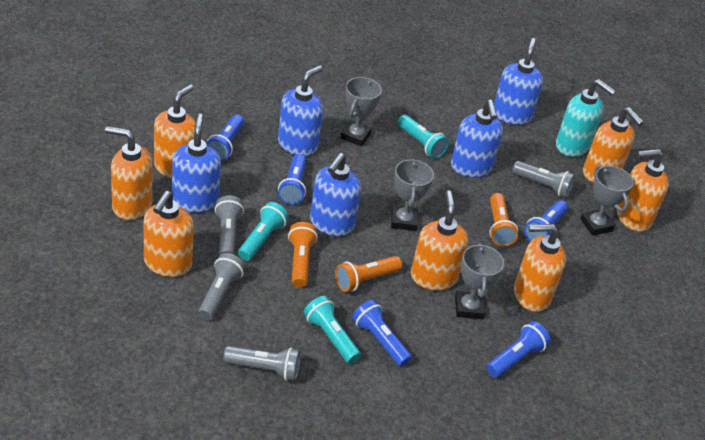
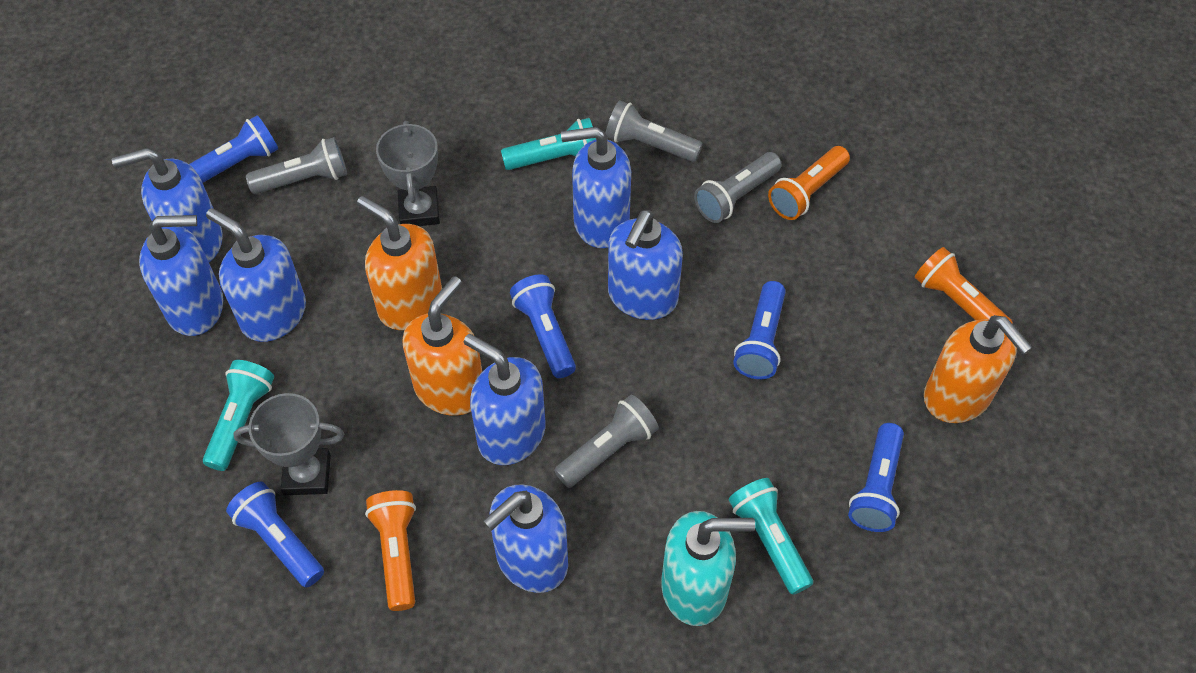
blue soap dispenser: 5 -> 7
grey trophy: 4 -> 2
orange soap dispenser: 7 -> 3

